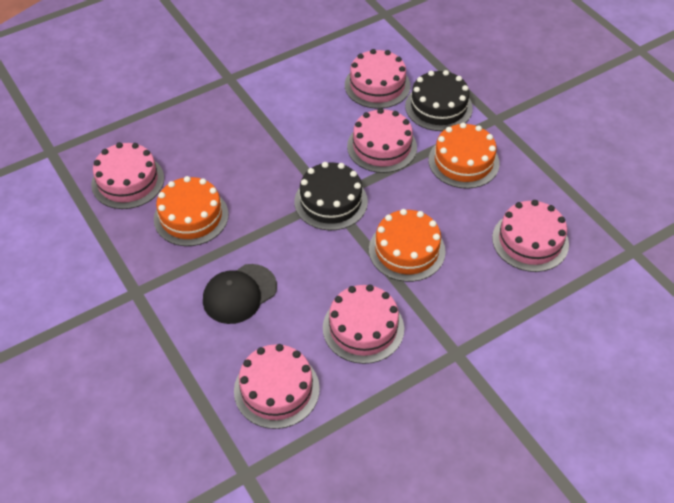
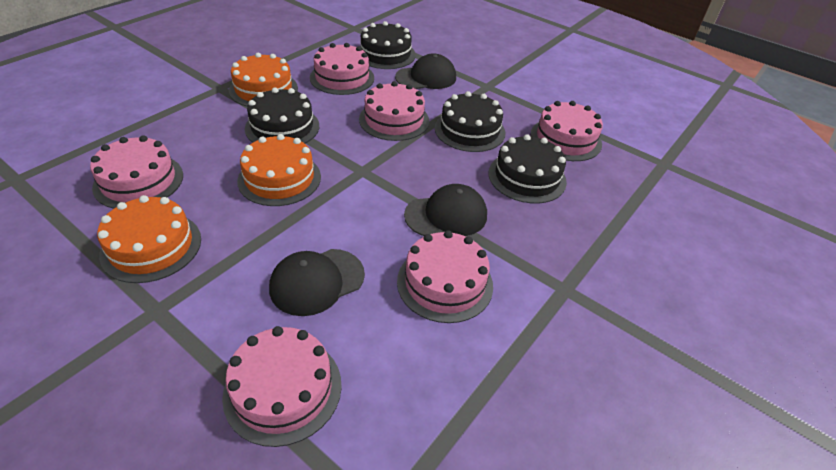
black cake: 2 -> 4
black cap: 1 -> 3

